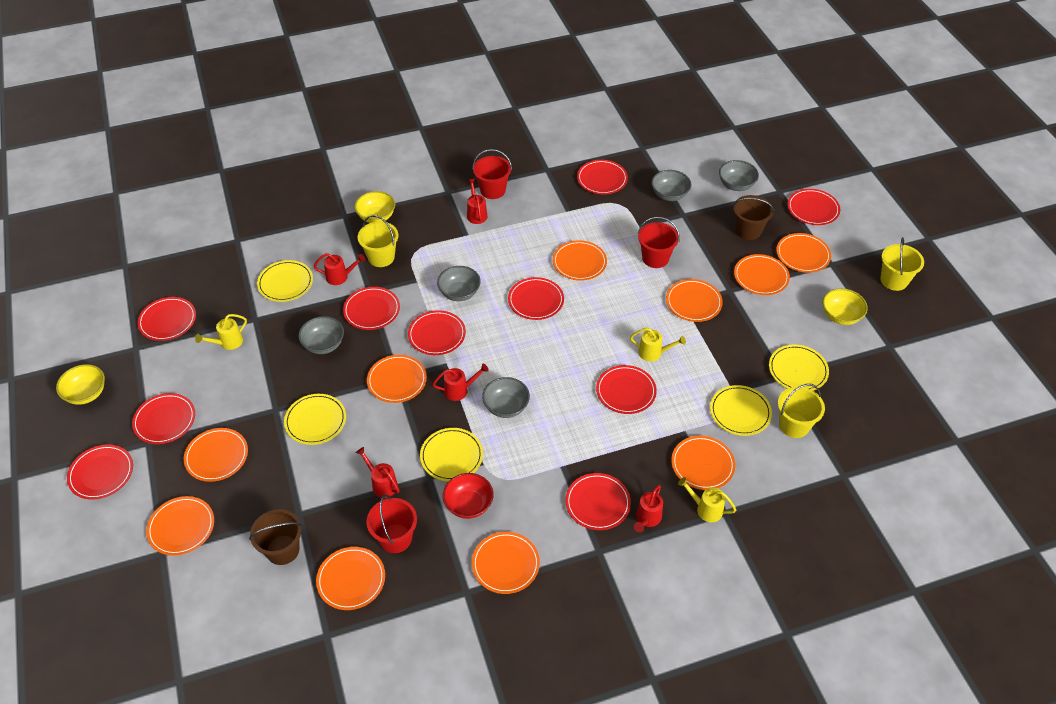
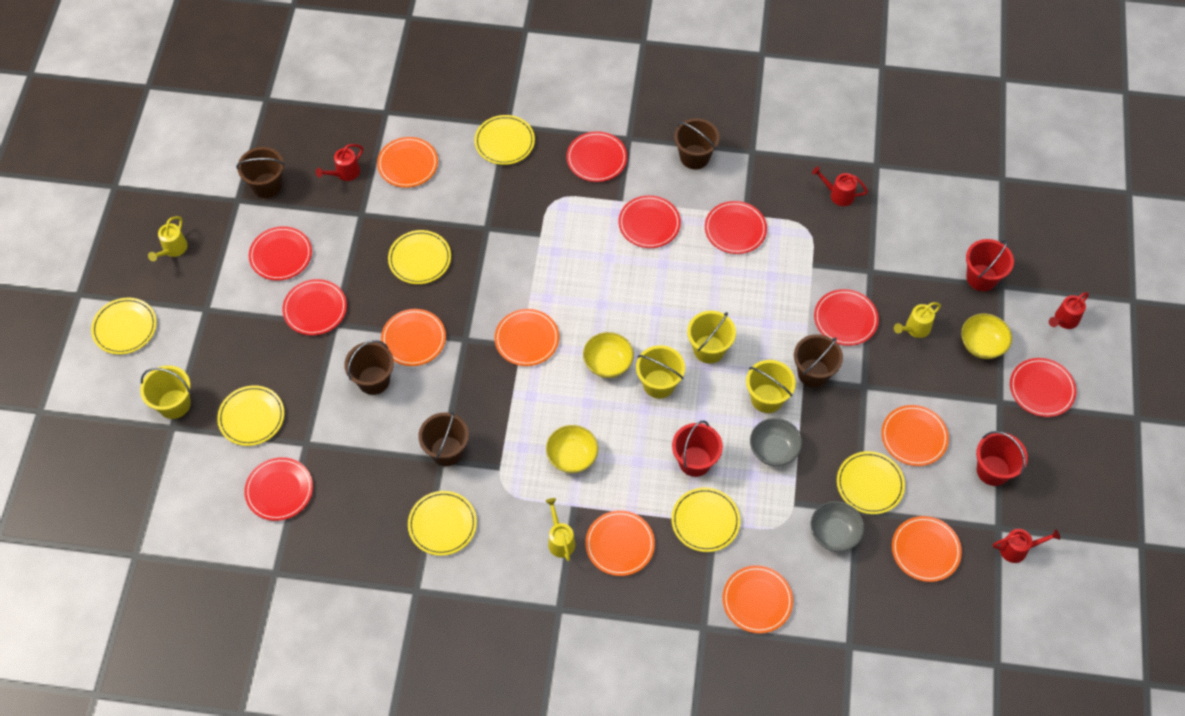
brown bucket: 2 -> 5
grey bowl: 5 -> 2
orange plate: 10 -> 7
red bowl: 1 -> 0
red plate: 10 -> 8
red watering can: 5 -> 4
yellow bucket: 3 -> 4
yellow plate: 5 -> 7

